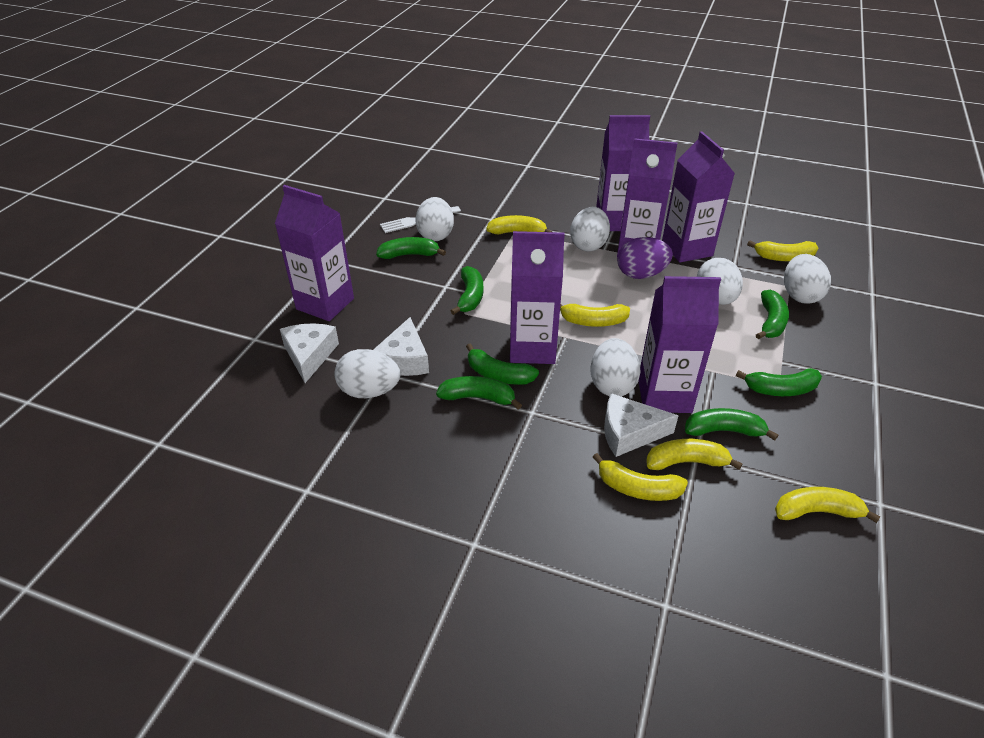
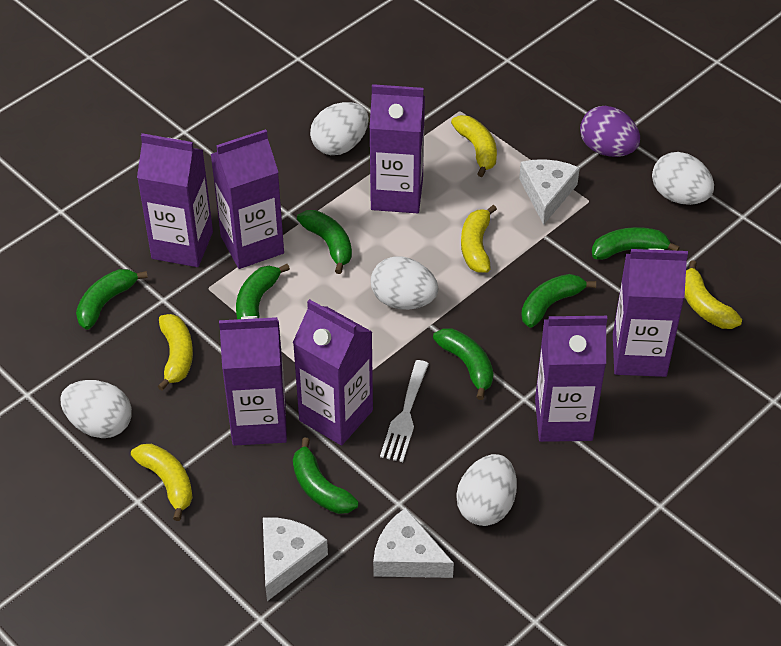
purple carton: 6 -> 7
white egg: 6 -> 5
yellow banana: 6 -> 5

